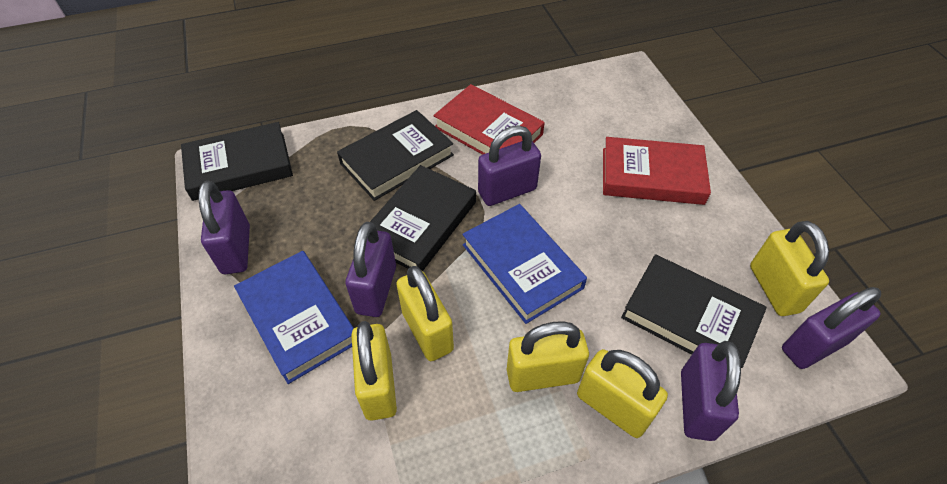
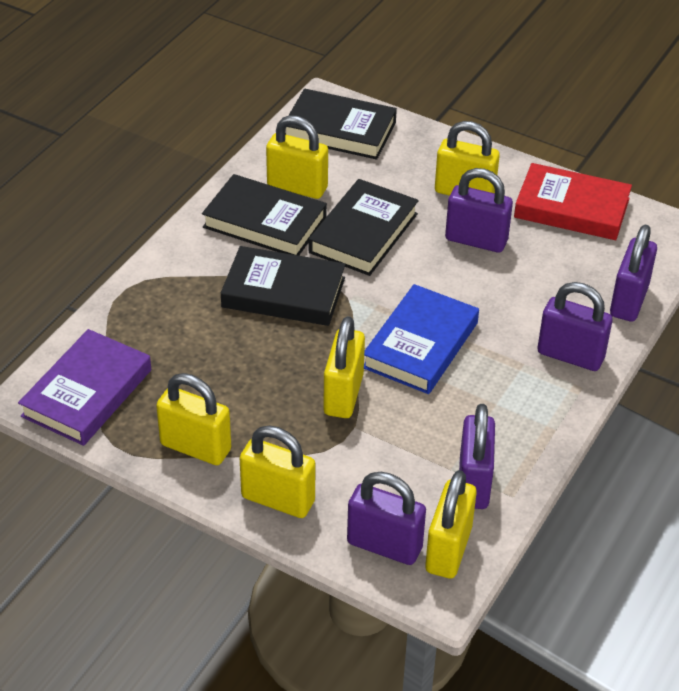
blue book: 2 -> 1
purple book: 0 -> 1
red book: 2 -> 1
yellow padlock: 5 -> 6

